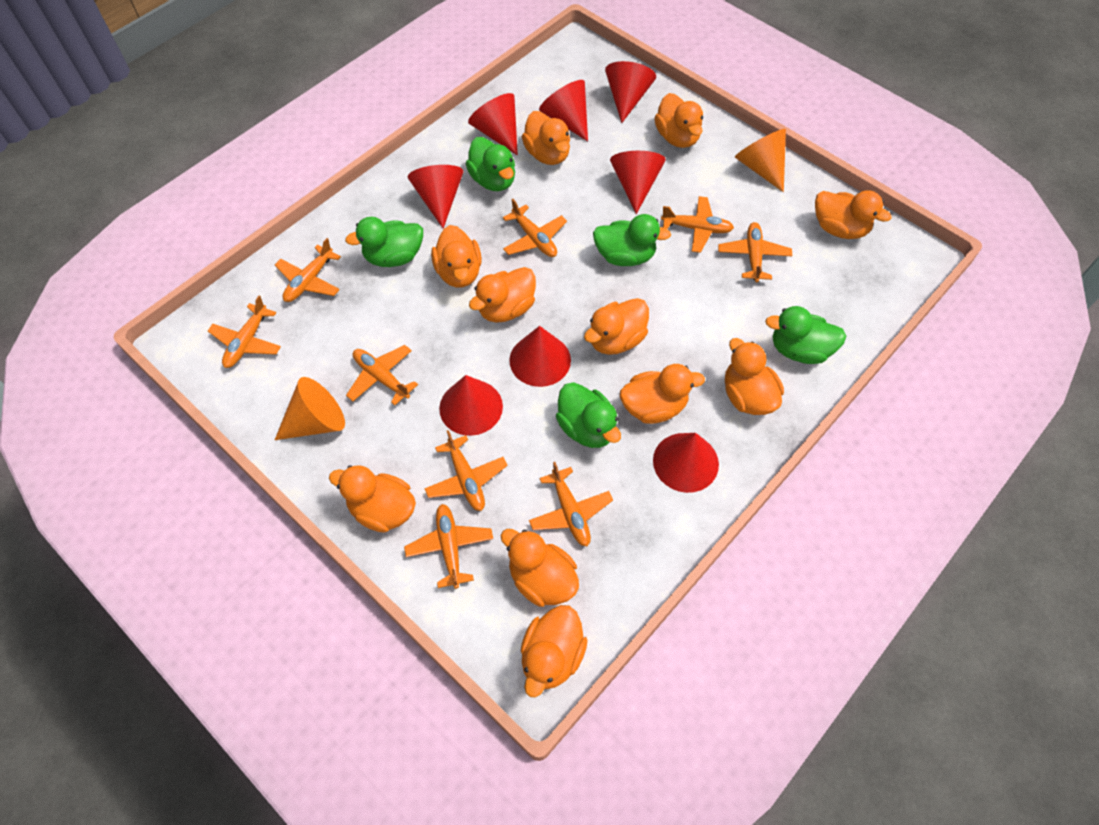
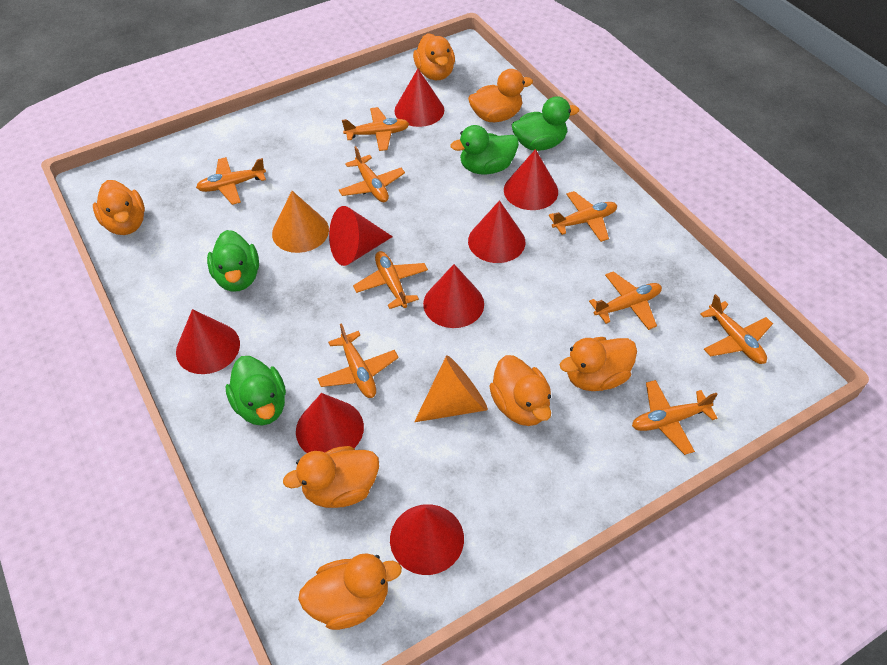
green duck: 5 -> 4
orange duck: 11 -> 7

